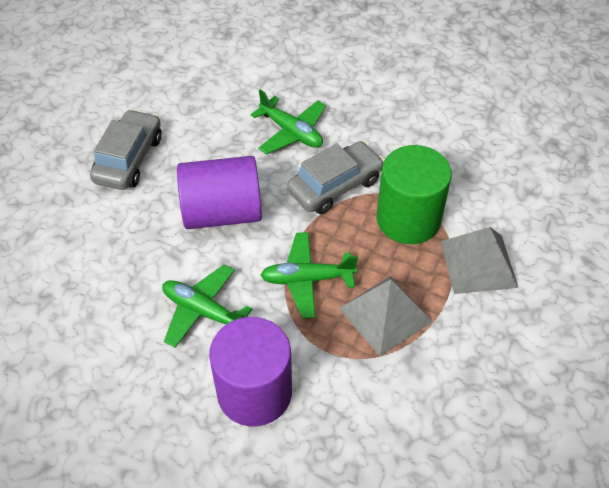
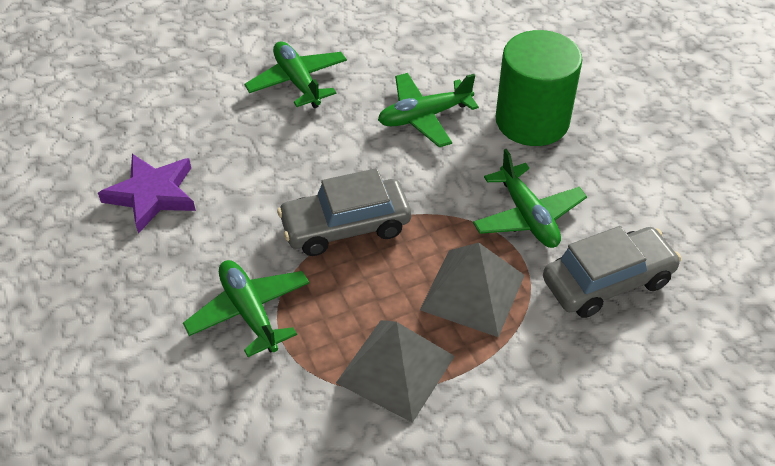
green plane: 3 -> 4
purple cylinder: 2 -> 0
purple star: 0 -> 1

